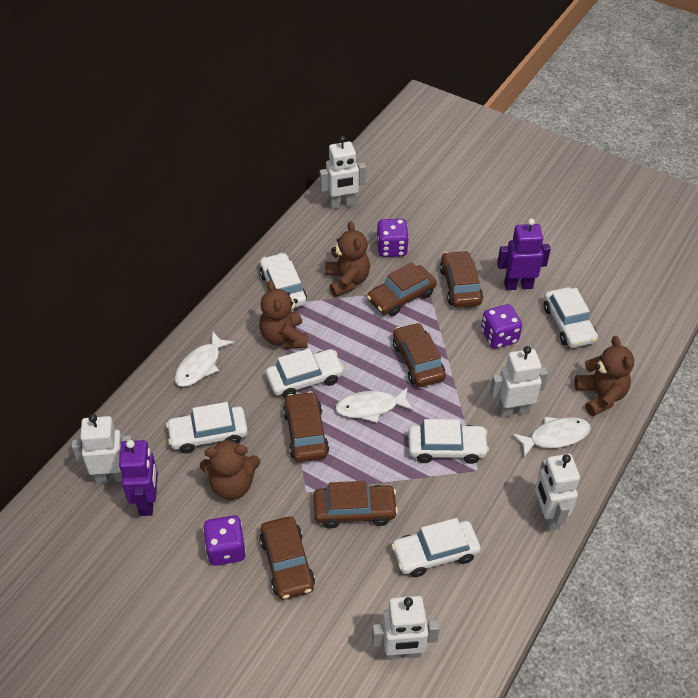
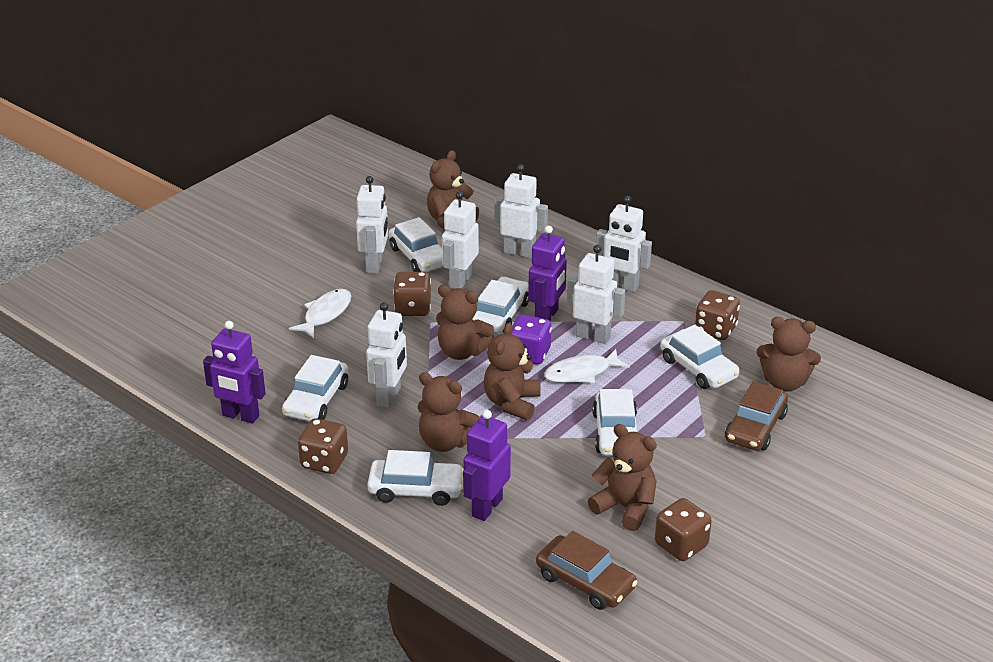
brown car: 6 -> 2
brown dice: 0 -> 4
brown teddy bear: 4 -> 6
purple dice: 3 -> 1
purple robot: 2 -> 3
white fish: 3 -> 2
white robot: 5 -> 6

